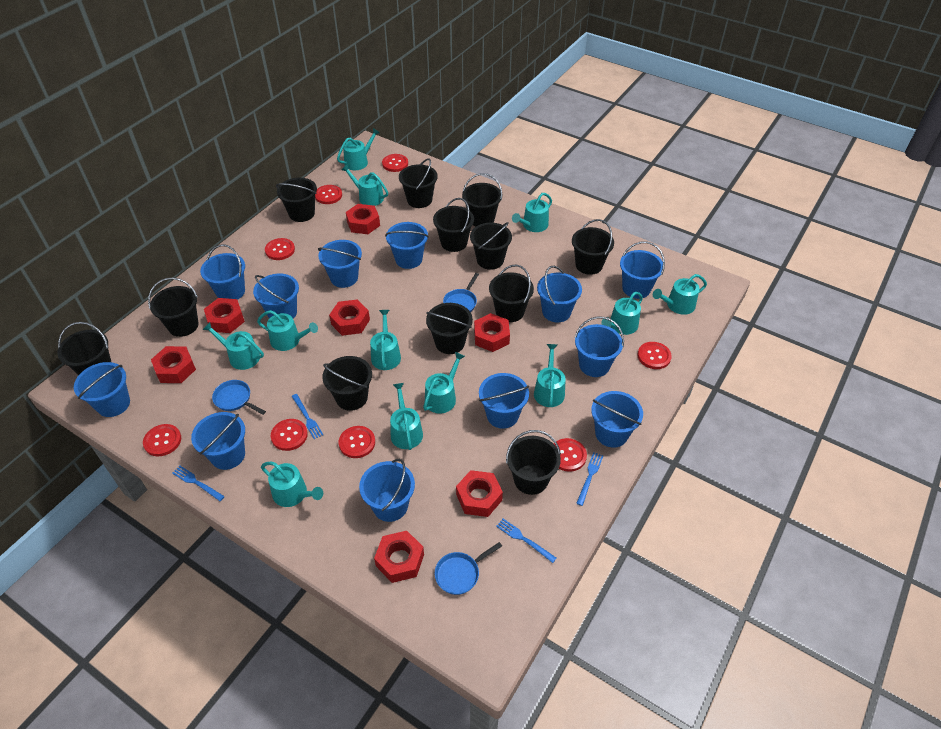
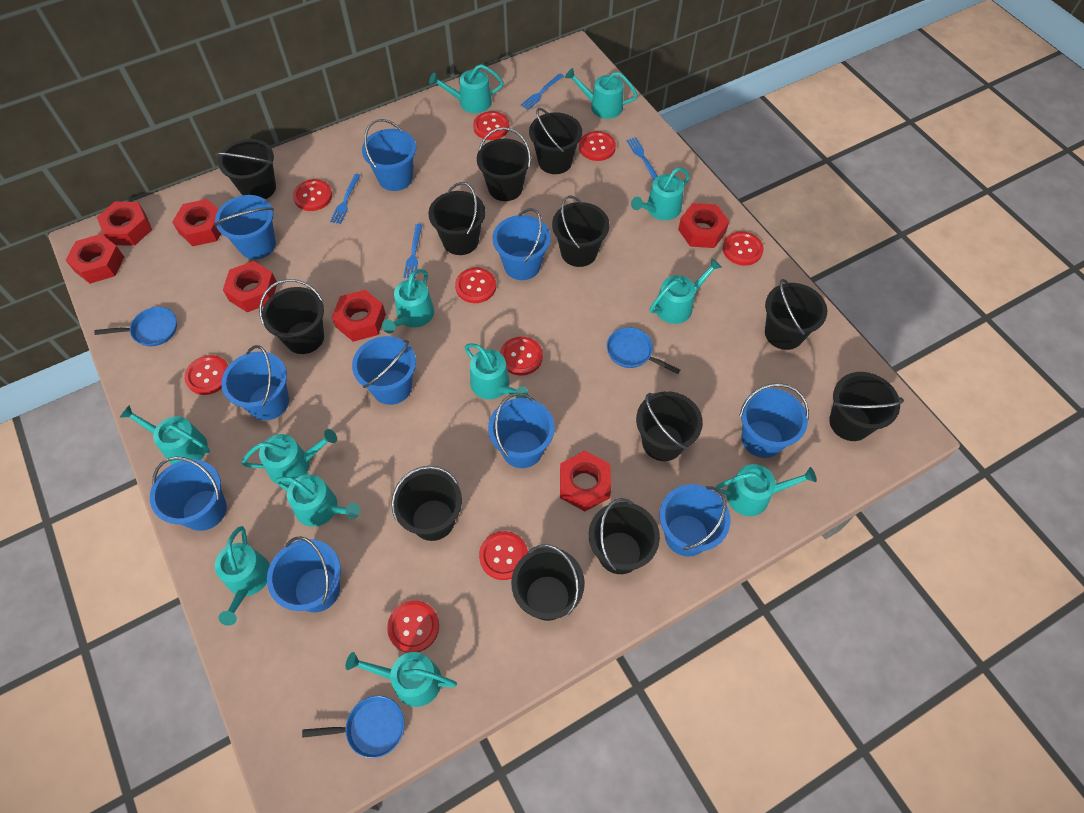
blue bucket: 12 -> 10
red button: 8 -> 9

